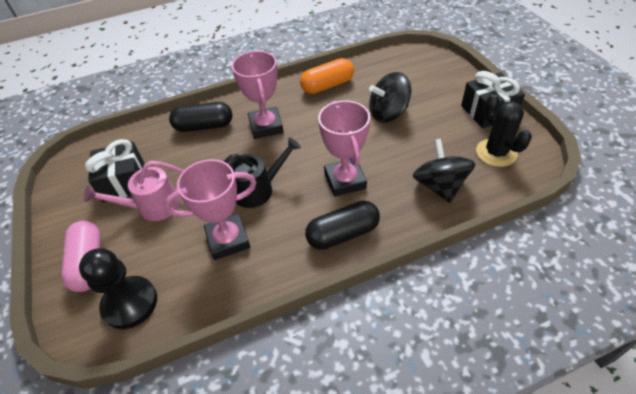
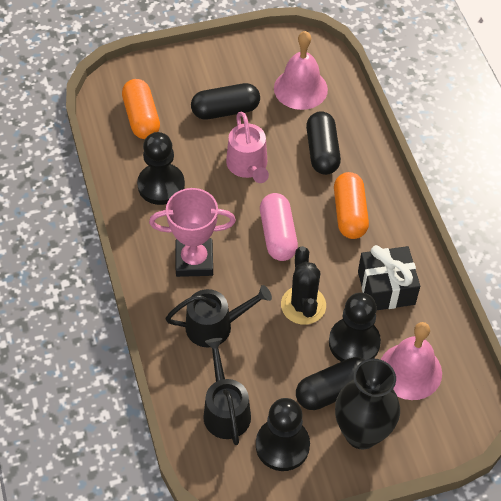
black capsule: 2 -> 3
black gift: 2 -> 1
black pawn: 1 -> 3
black spinning top: 2 -> 0
black vase: 0 -> 1
black watering can: 1 -> 2
orange capsule: 1 -> 2
pink bell: 0 -> 2
pink trophy: 3 -> 1

